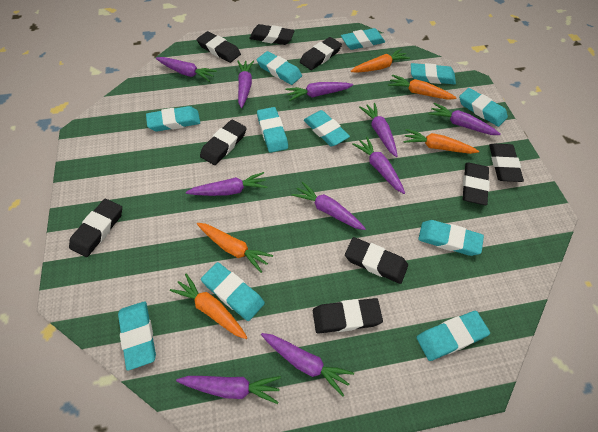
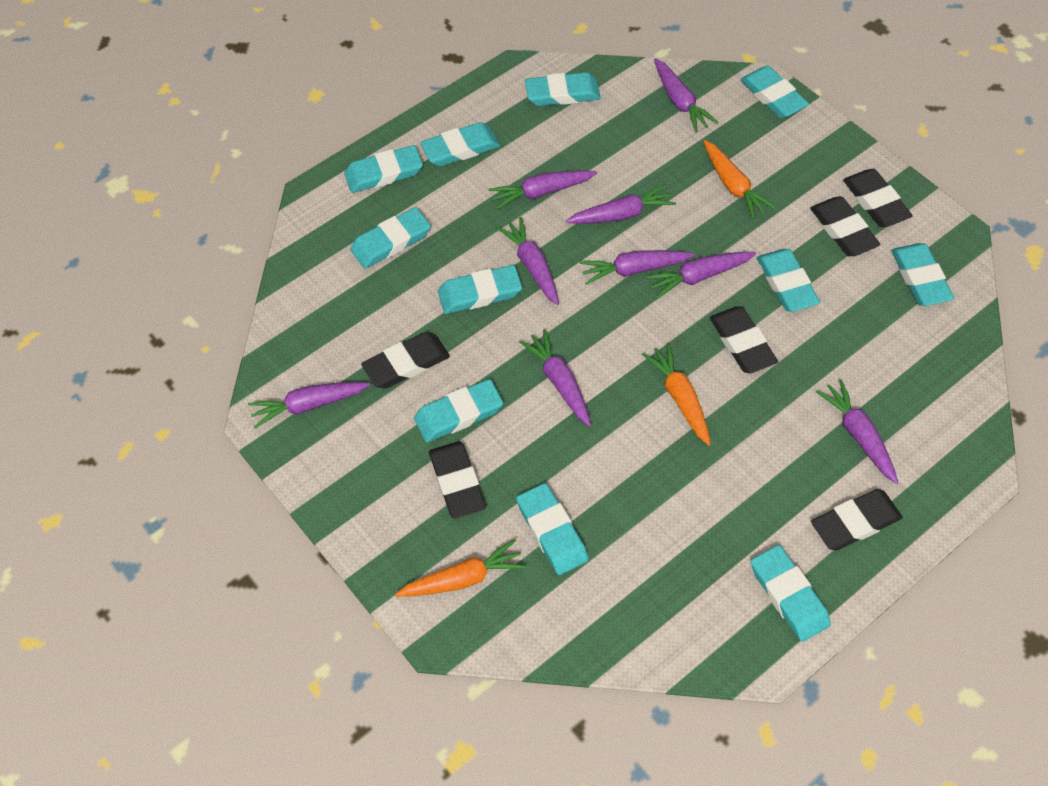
black eraser: 9 -> 6
orange carrot: 5 -> 3
purple carrot: 10 -> 9

